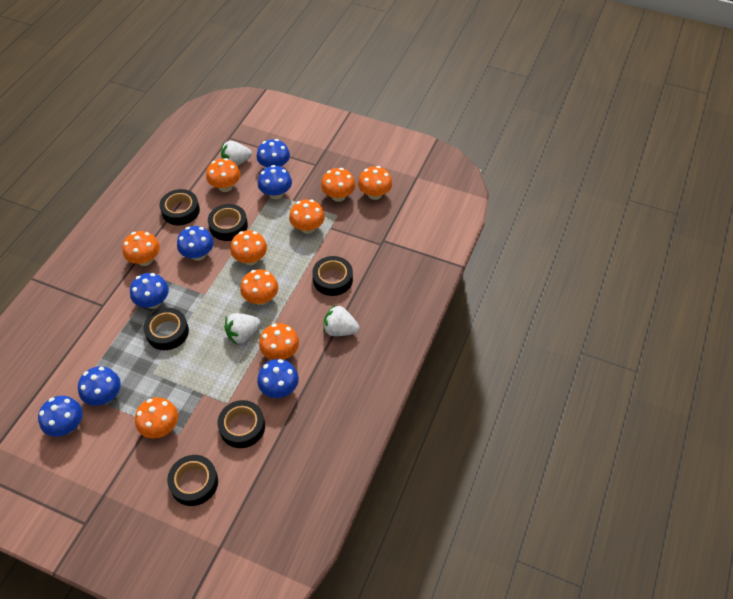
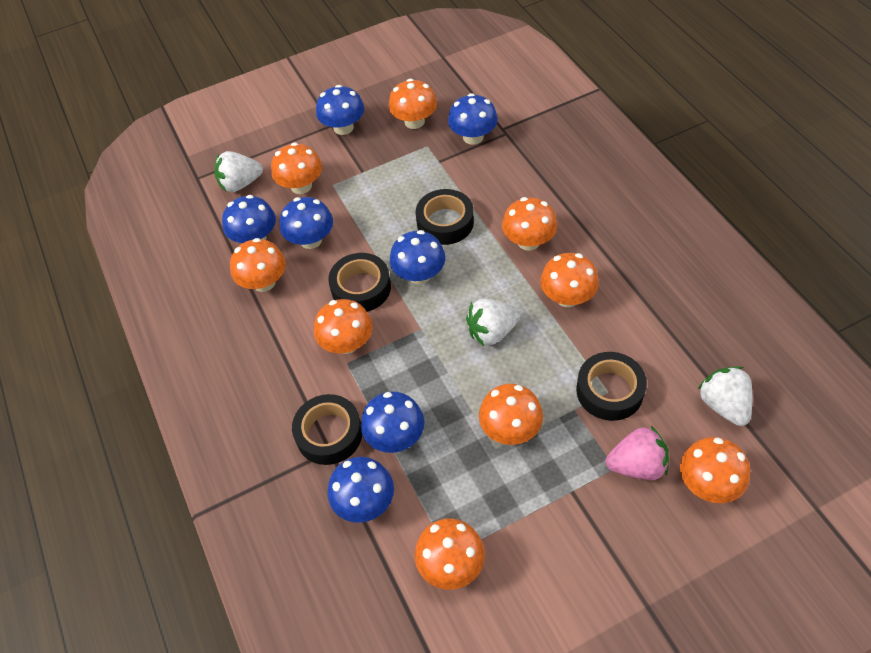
black tape: 6 -> 4
pink strawberry: 0 -> 1

